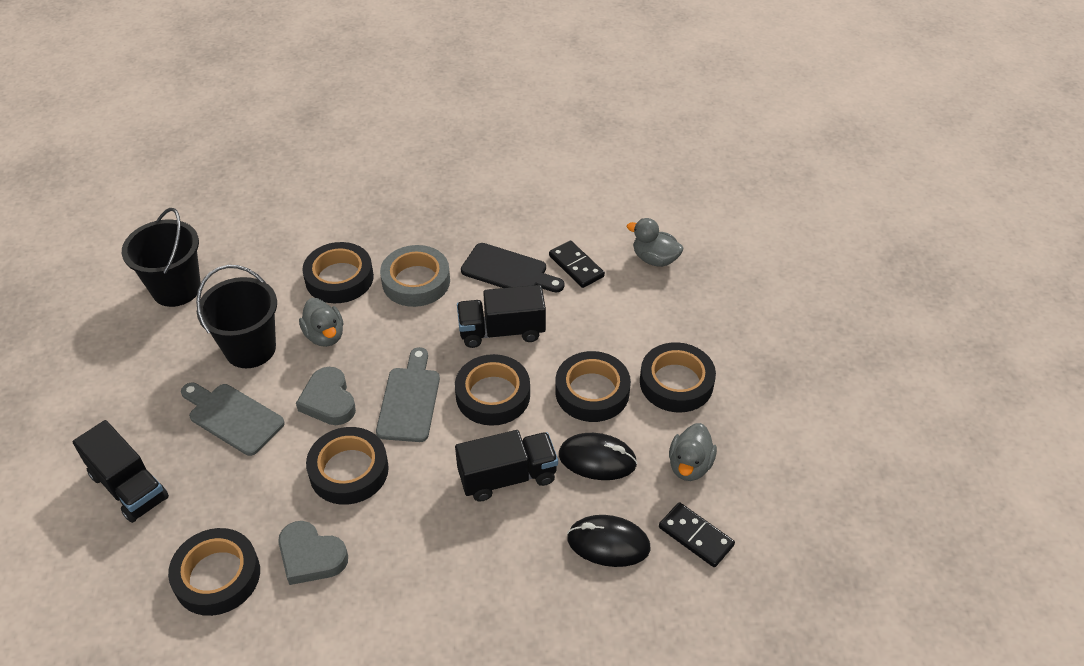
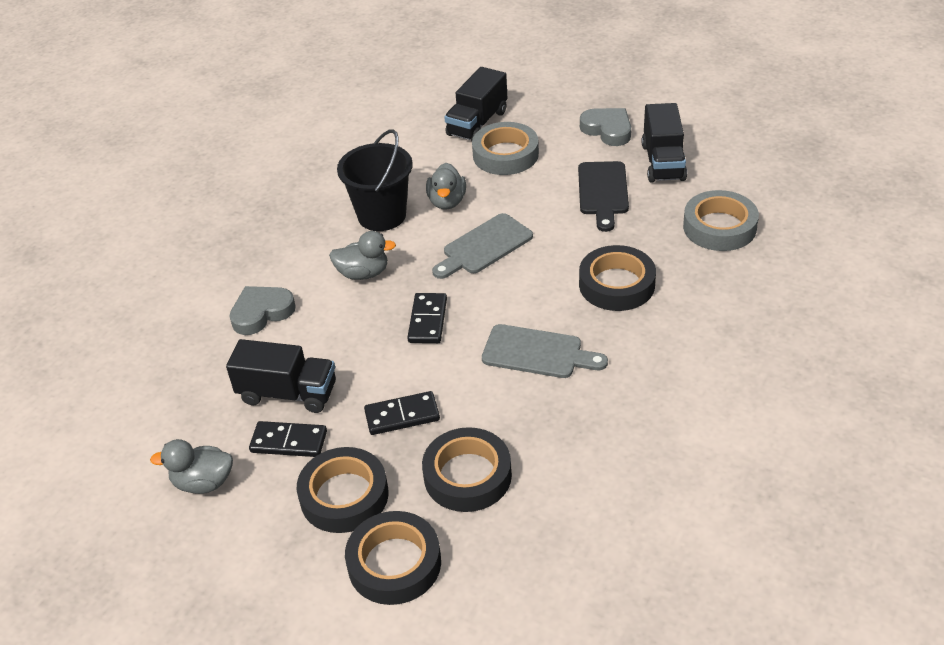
black bucket: 2 -> 1
black domino: 2 -> 3
black mouse: 2 -> 0
black tape: 6 -> 4
grey tape: 1 -> 2

